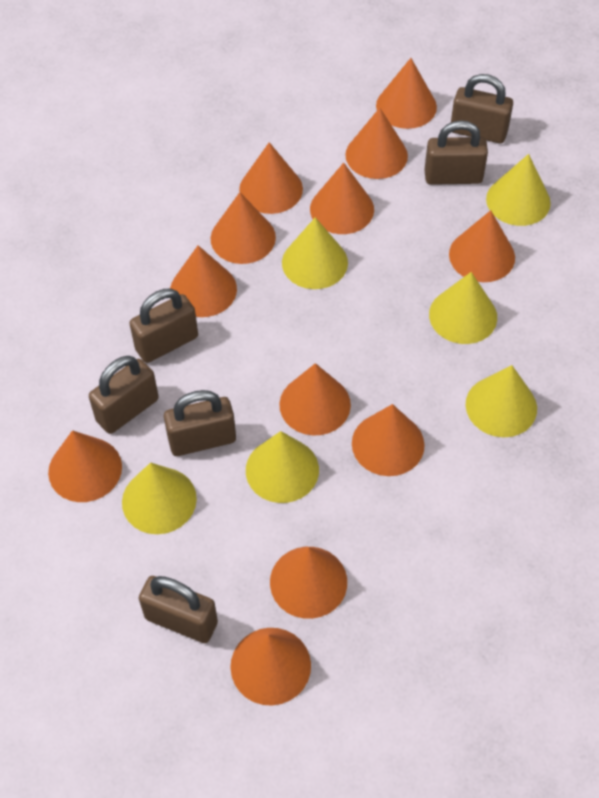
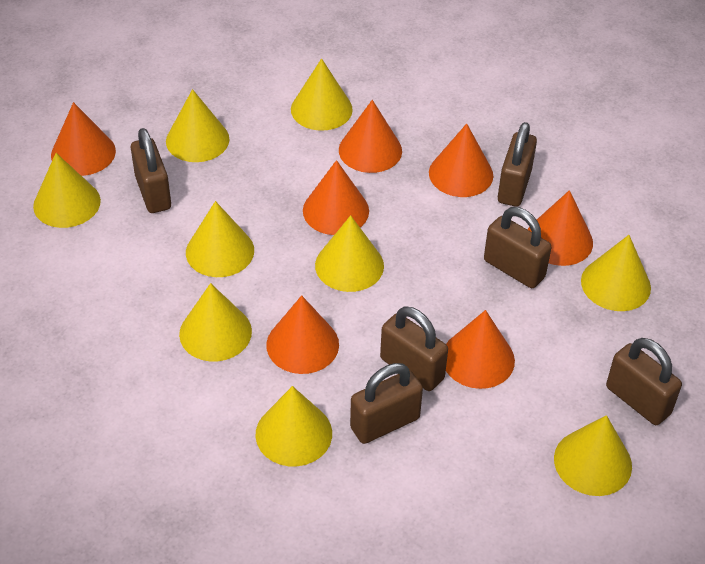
orange cone: 12 -> 7
yellow cone: 6 -> 9

